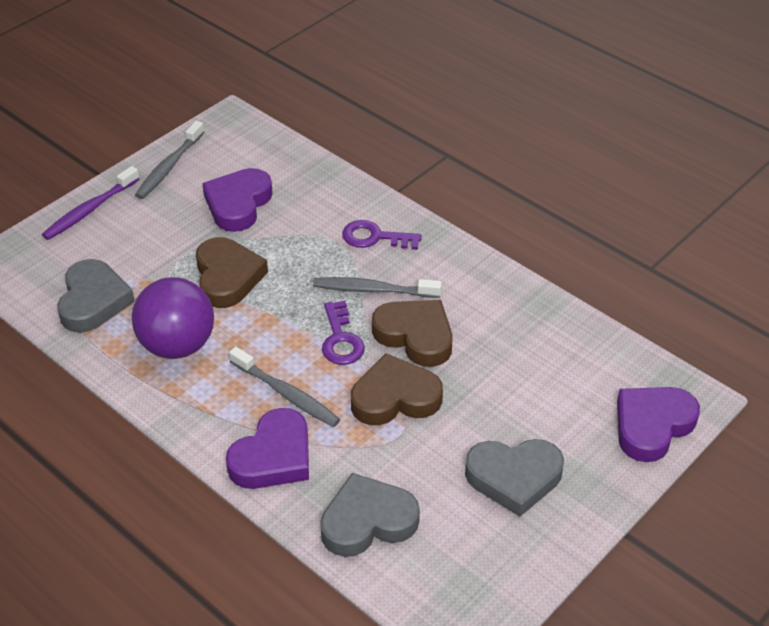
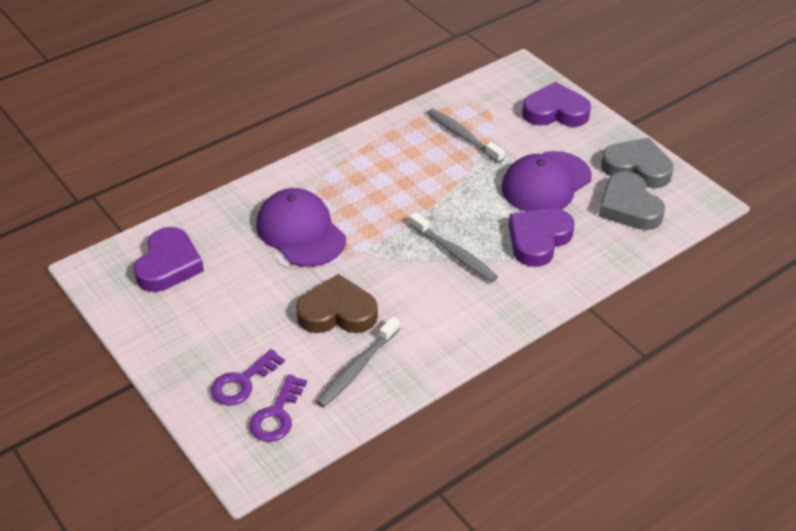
brown heart: 3 -> 1
grey heart: 3 -> 2
purple ball: 1 -> 0
purple cap: 0 -> 2
purple toothbrush: 1 -> 0

